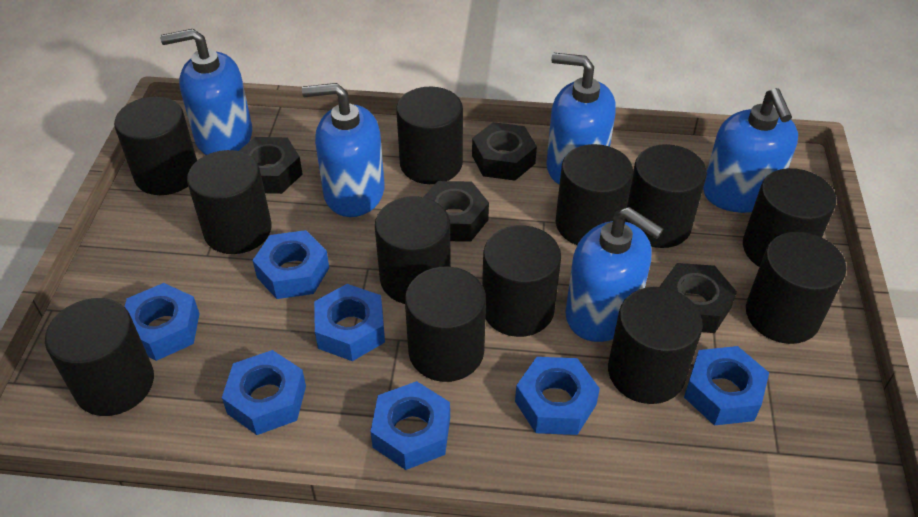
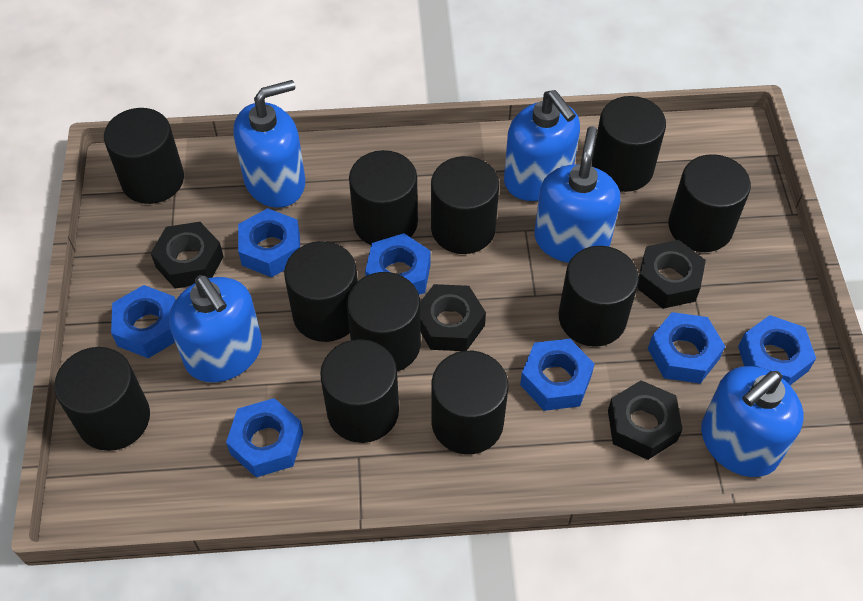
black cylinder: 12 -> 11

